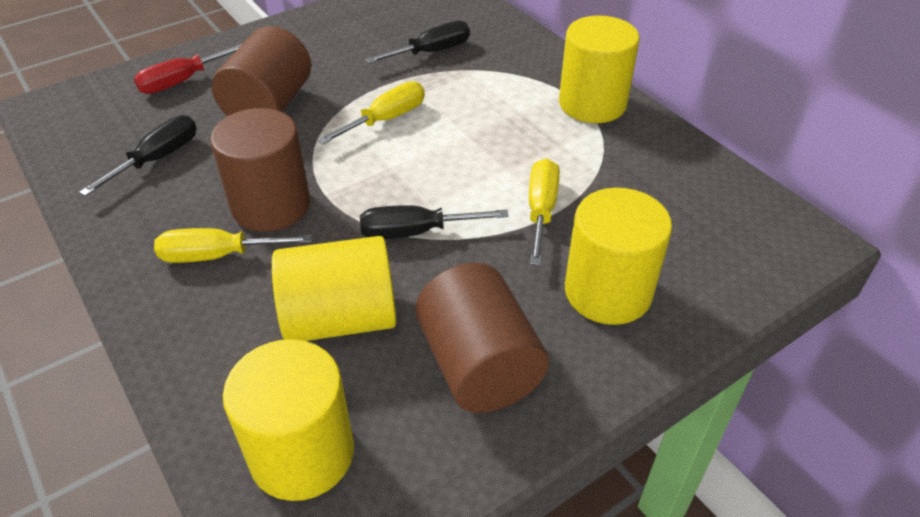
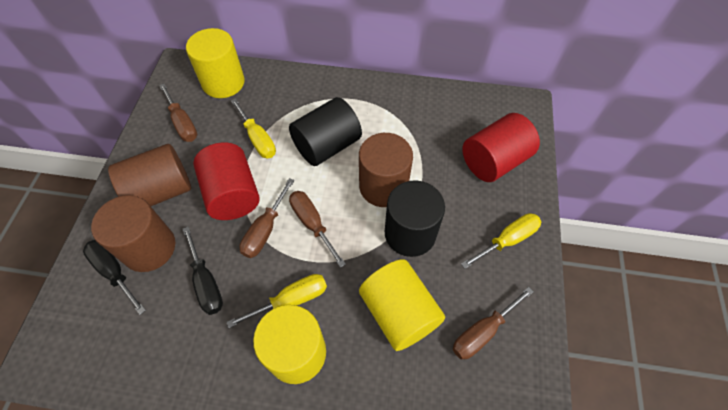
black cylinder: 0 -> 2
black screwdriver: 3 -> 2
brown screwdriver: 0 -> 4
red cylinder: 0 -> 2
red screwdriver: 1 -> 0
yellow cylinder: 4 -> 3

